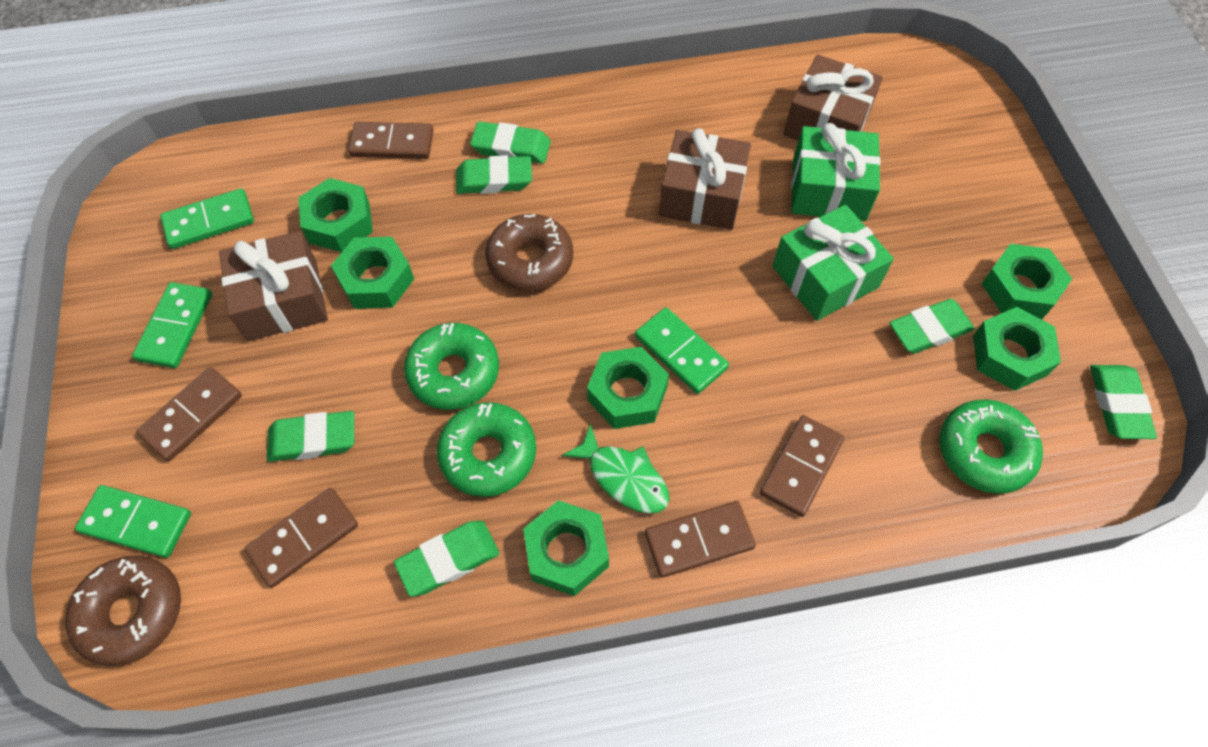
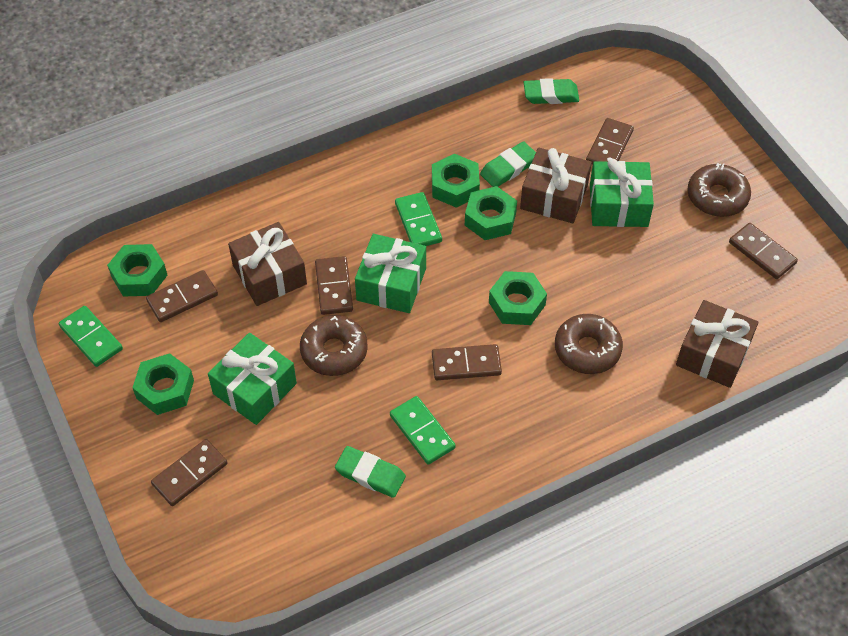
brown domino: 5 -> 6
brown donut: 2 -> 3
green domino: 4 -> 3
green donut: 3 -> 0
green eraser: 6 -> 3
green fish: 1 -> 0
green gift: 2 -> 3
green nut: 6 -> 5

